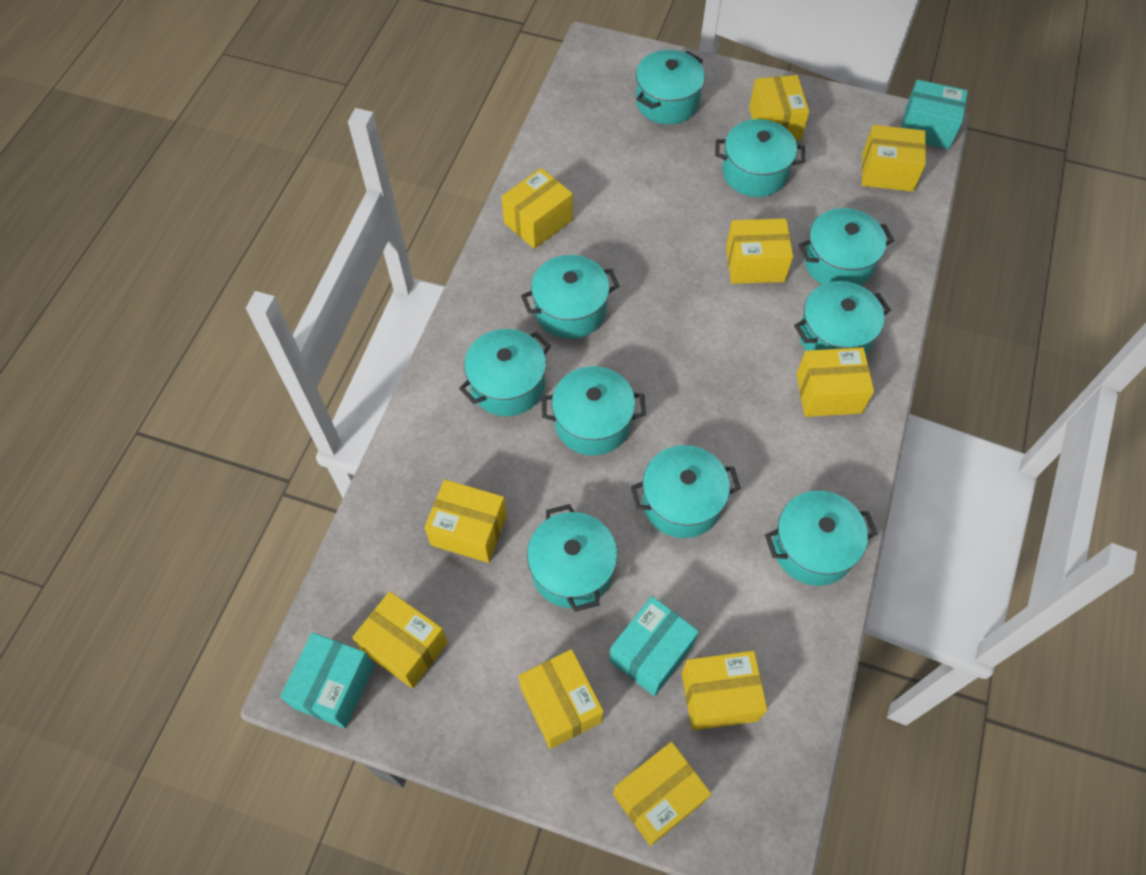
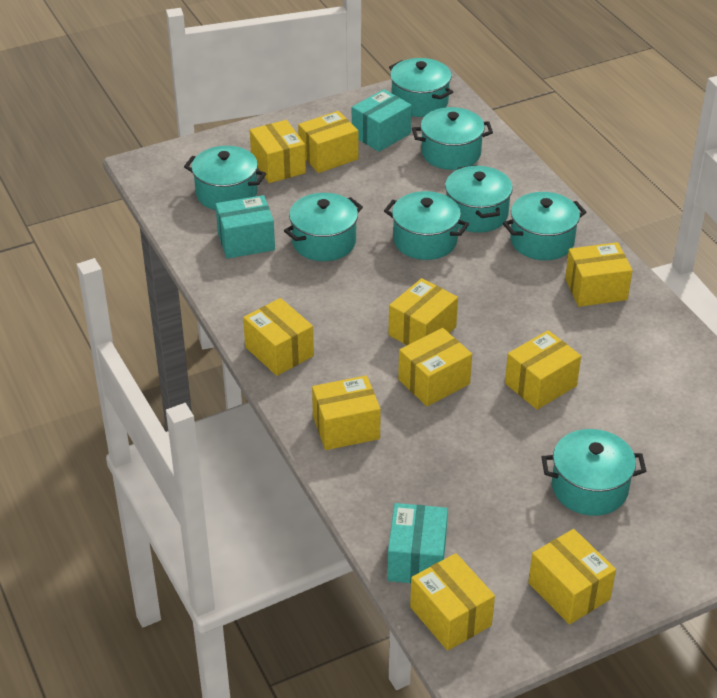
turquoise pot: 10 -> 8

